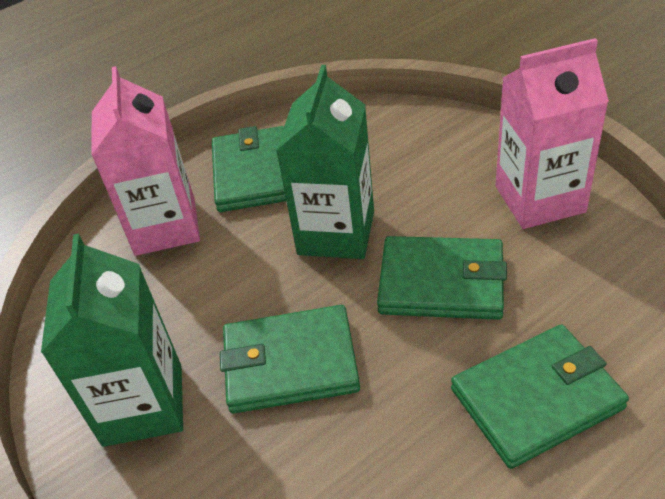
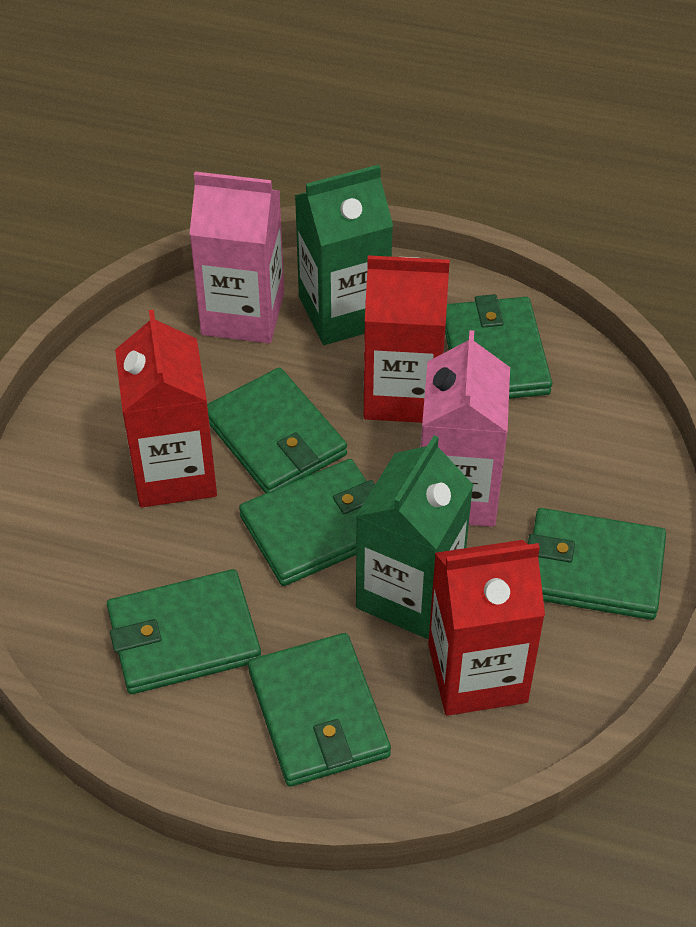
green wallet: 4 -> 6
red carton: 0 -> 3

